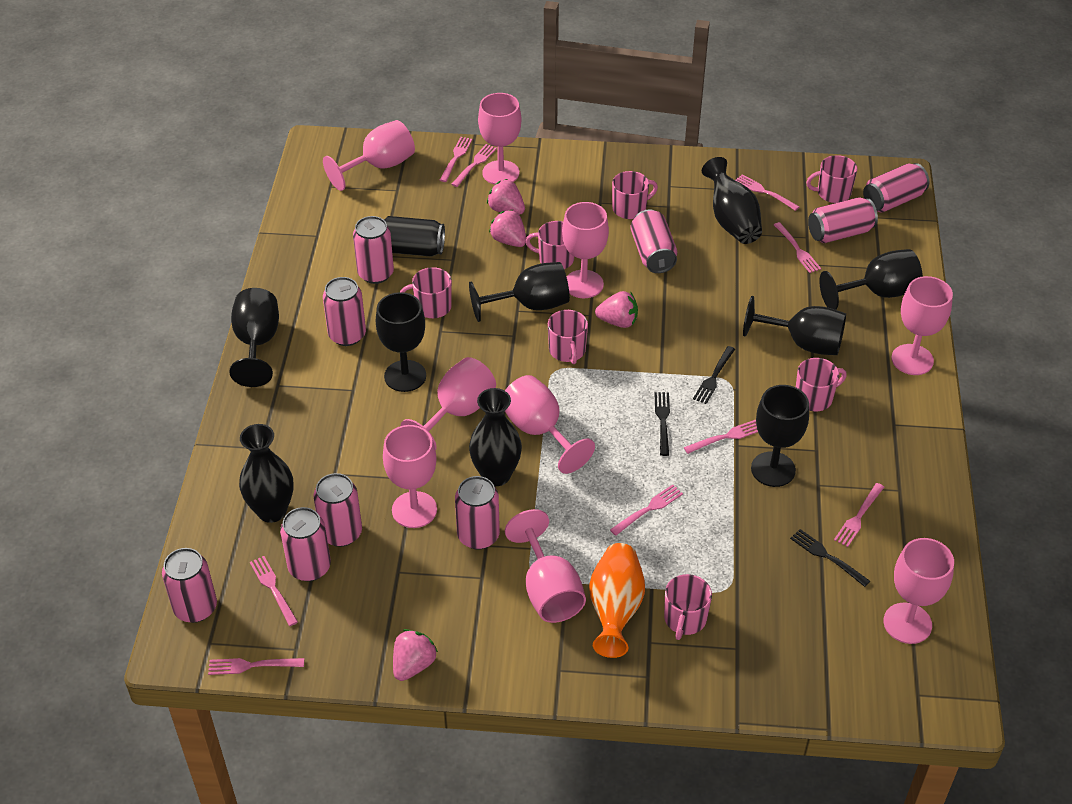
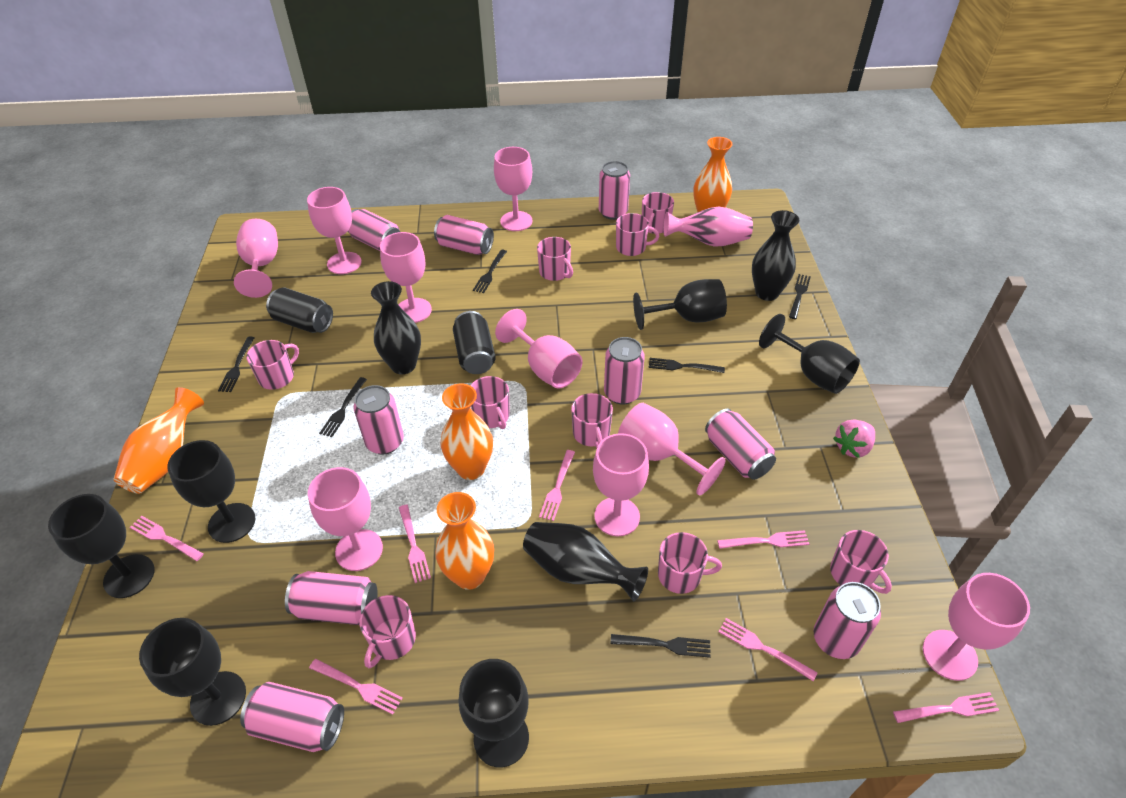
black can: 1 -> 2
black fork: 3 -> 6
orange vase: 1 -> 4
pink fork: 9 -> 7
pink mug: 7 -> 9
pink strawberry: 4 -> 1
pink vase: 0 -> 1

